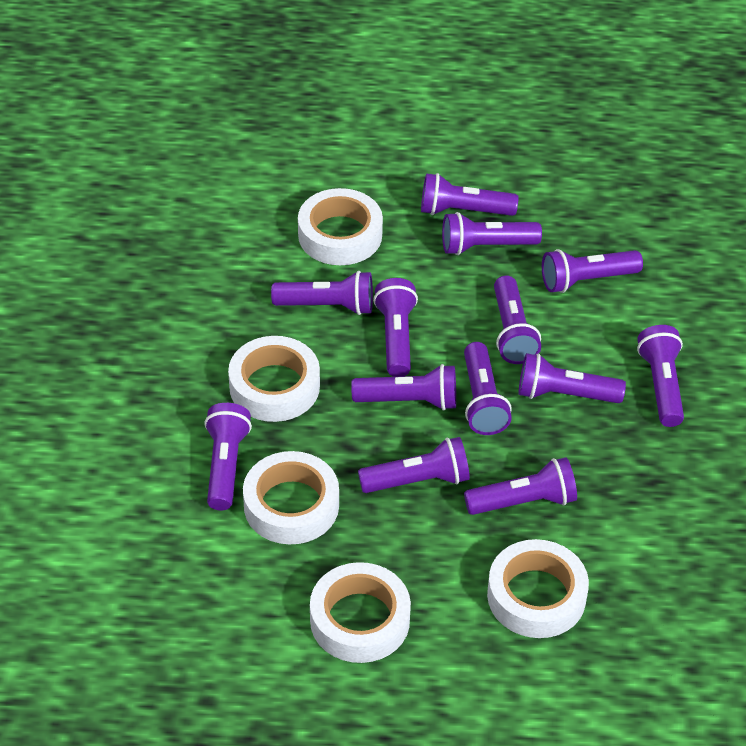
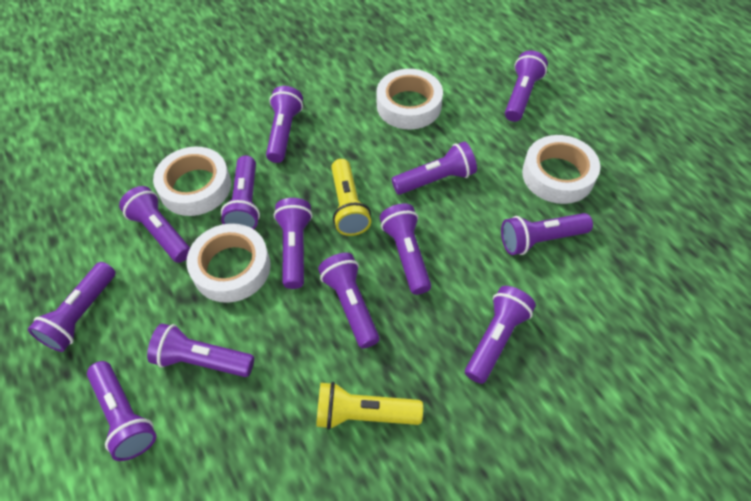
white tape: 5 -> 4
yellow flashlight: 0 -> 2

